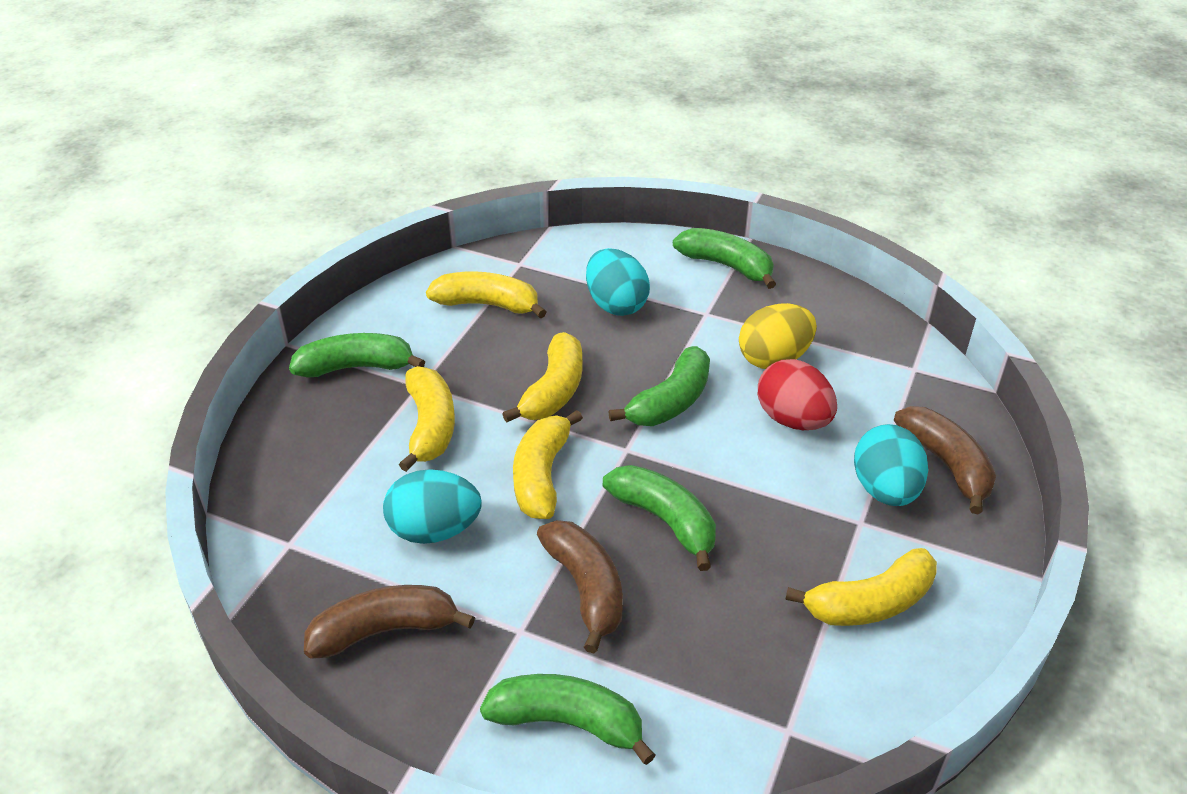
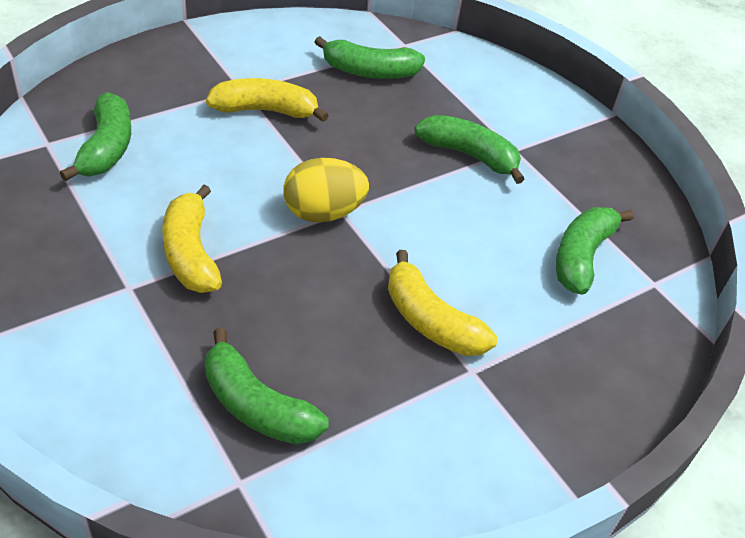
brown banana: 3 -> 0
red egg: 1 -> 0
turquoise egg: 3 -> 0
yellow banana: 5 -> 3

